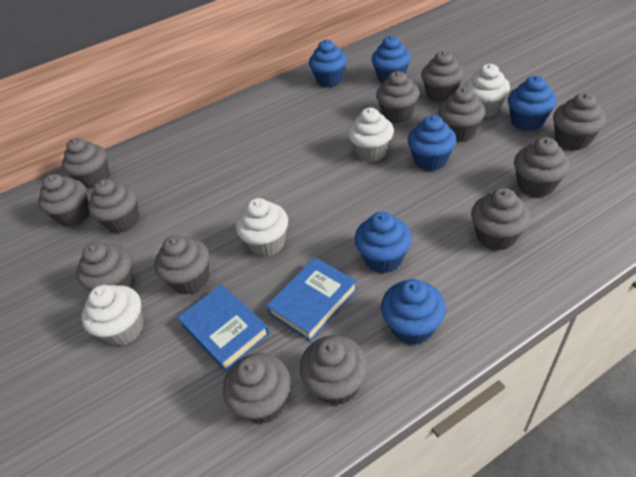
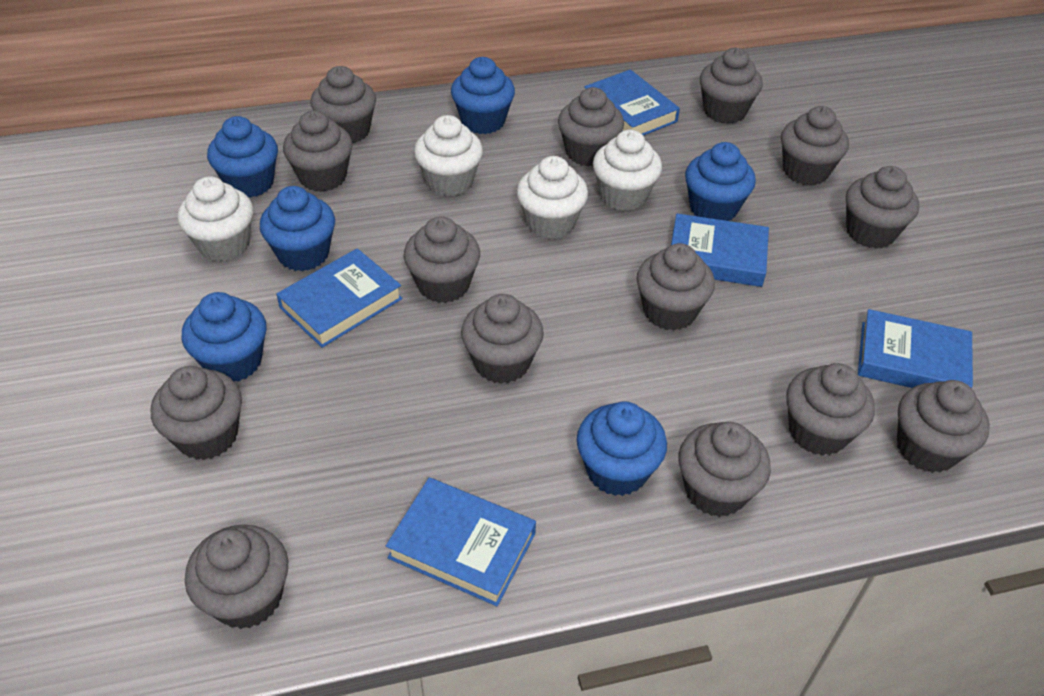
blue book: 2 -> 5
grey cupcake: 13 -> 14

